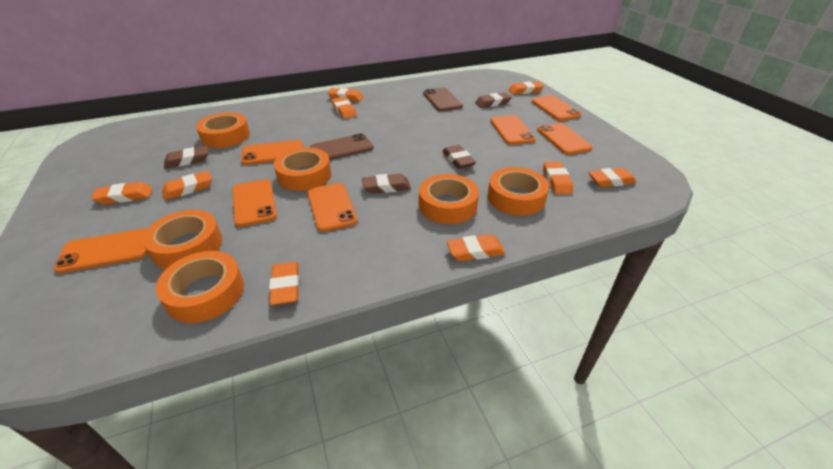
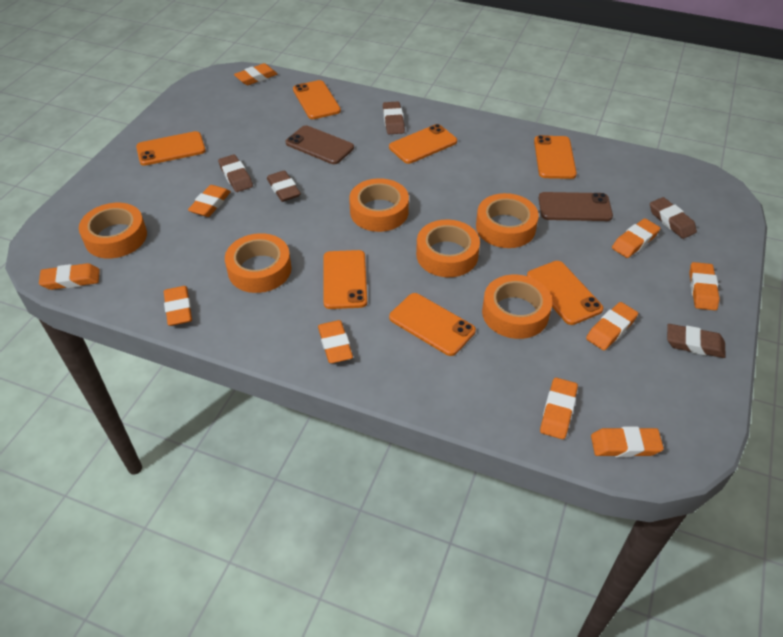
brown eraser: 4 -> 5
orange eraser: 9 -> 10

